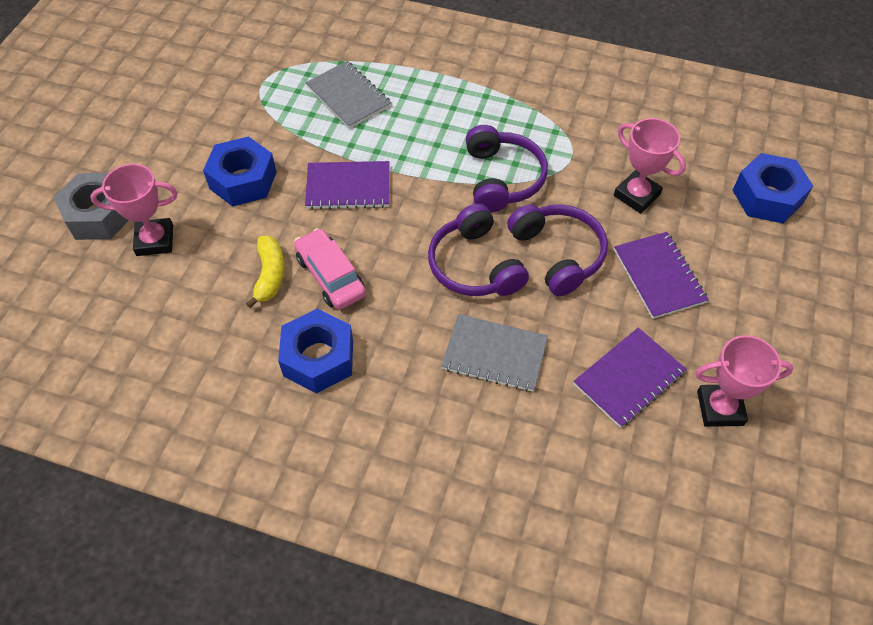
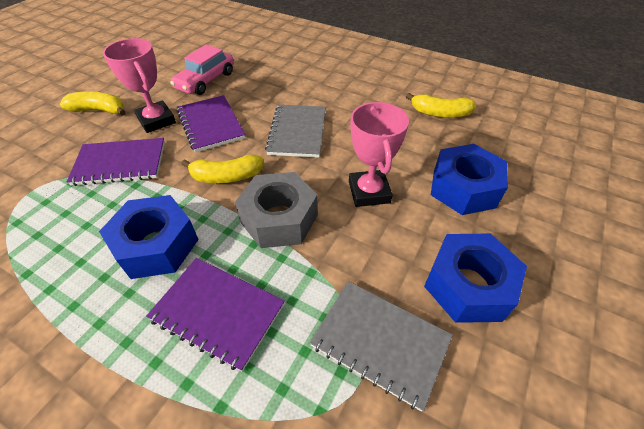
pink trophy: 3 -> 2
purple headphones: 3 -> 0
yellow banana: 1 -> 3

